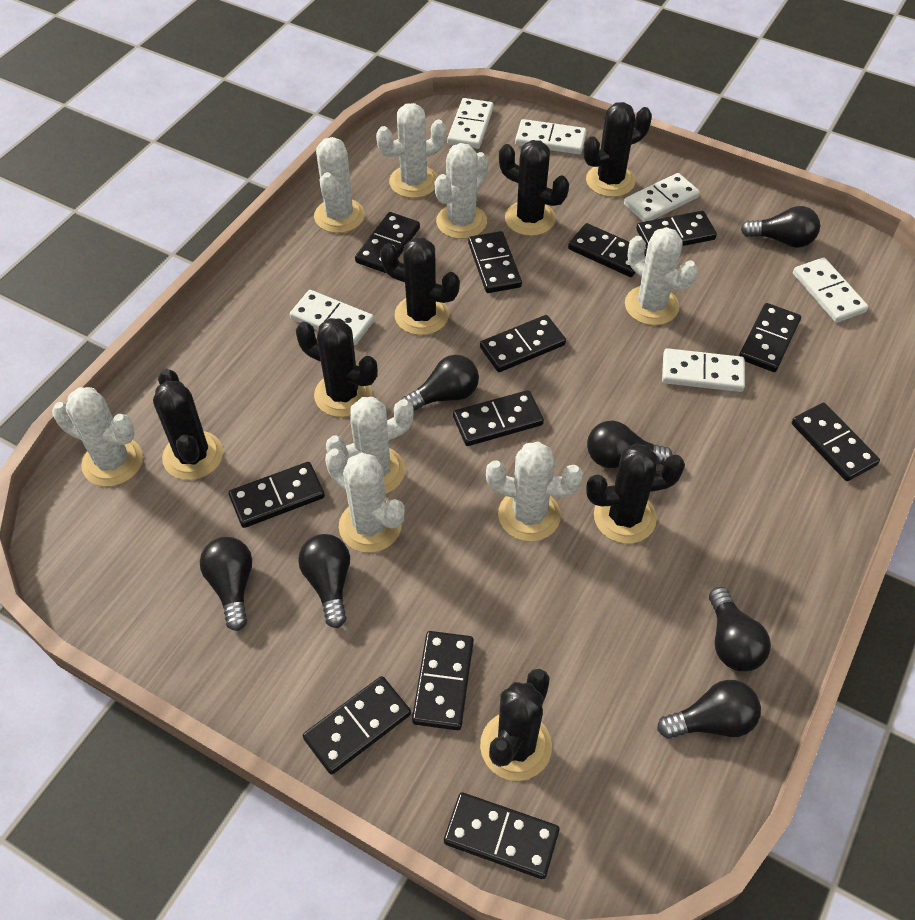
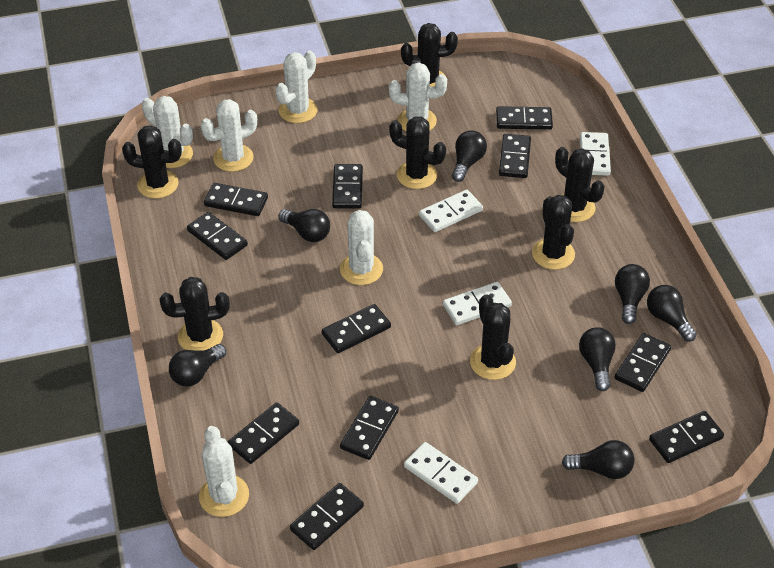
black domino: 12 -> 11
white cactus: 8 -> 6
white domino: 6 -> 4

